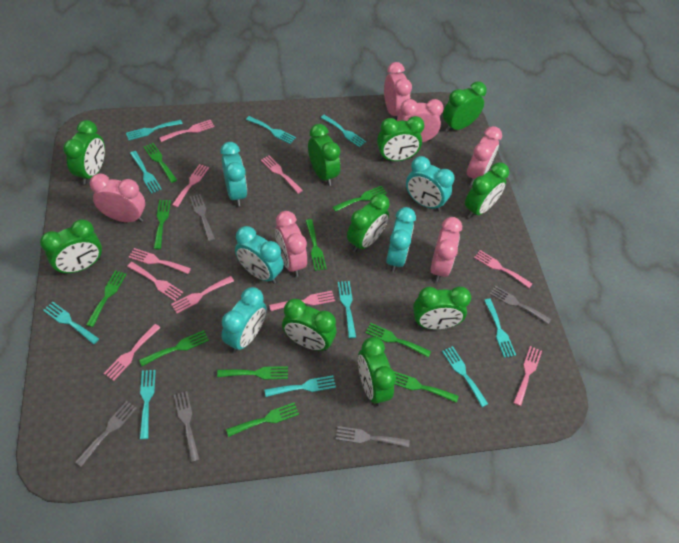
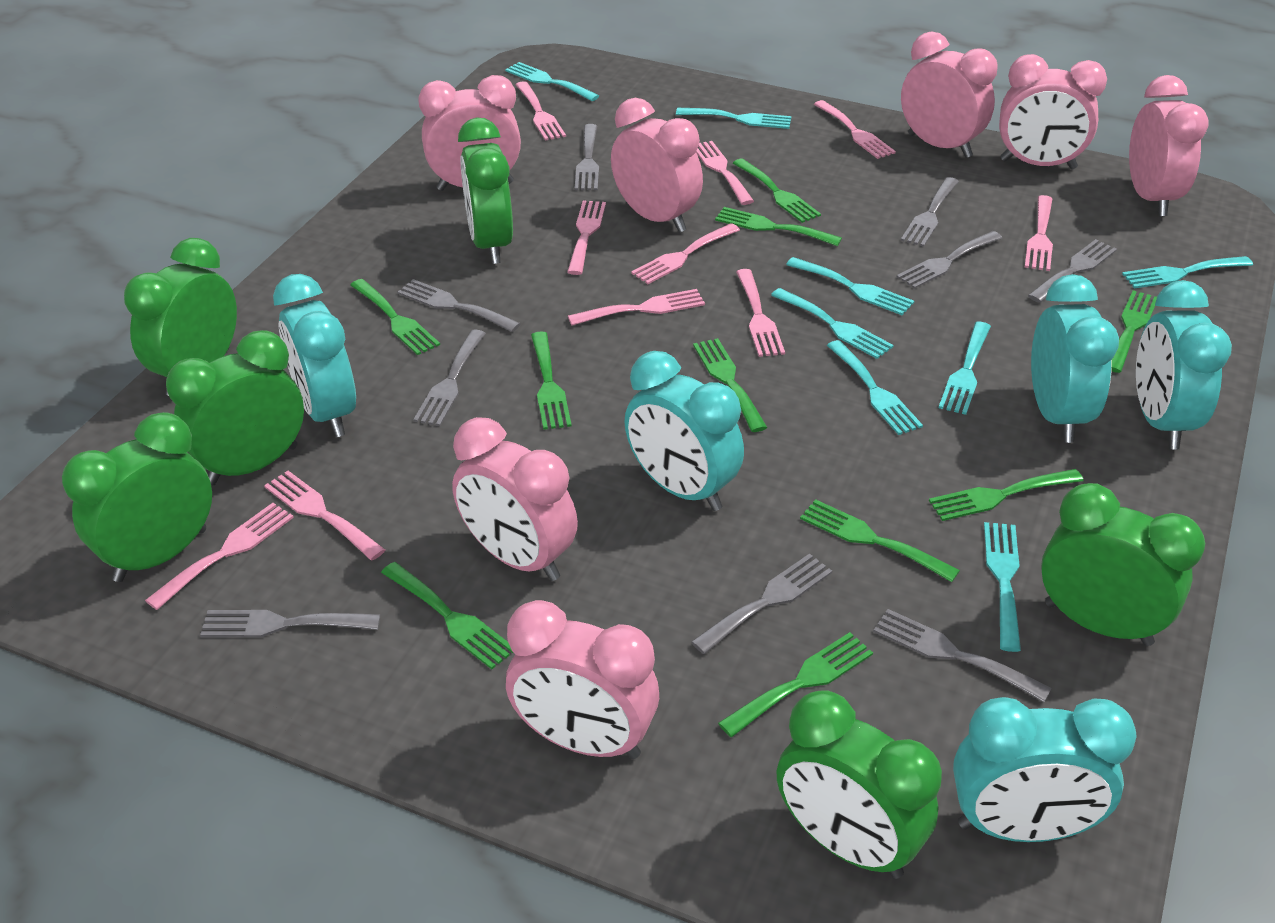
green clock: 10 -> 6
grey fork: 5 -> 9
pink clock: 6 -> 7
turquoise fork: 10 -> 8

